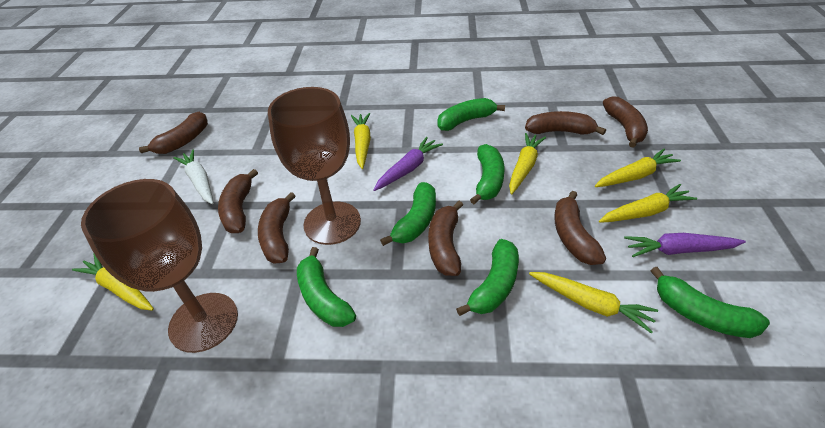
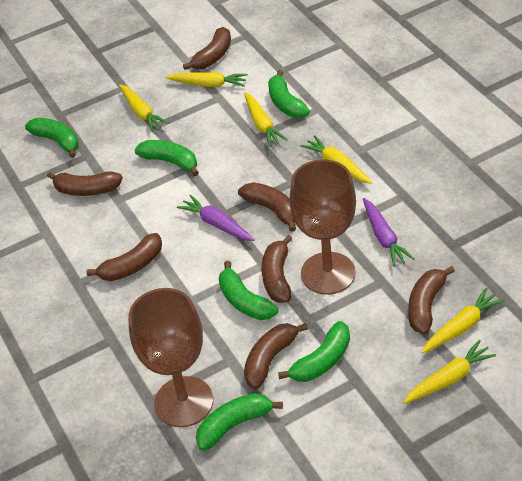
white carrot: 1 -> 0

